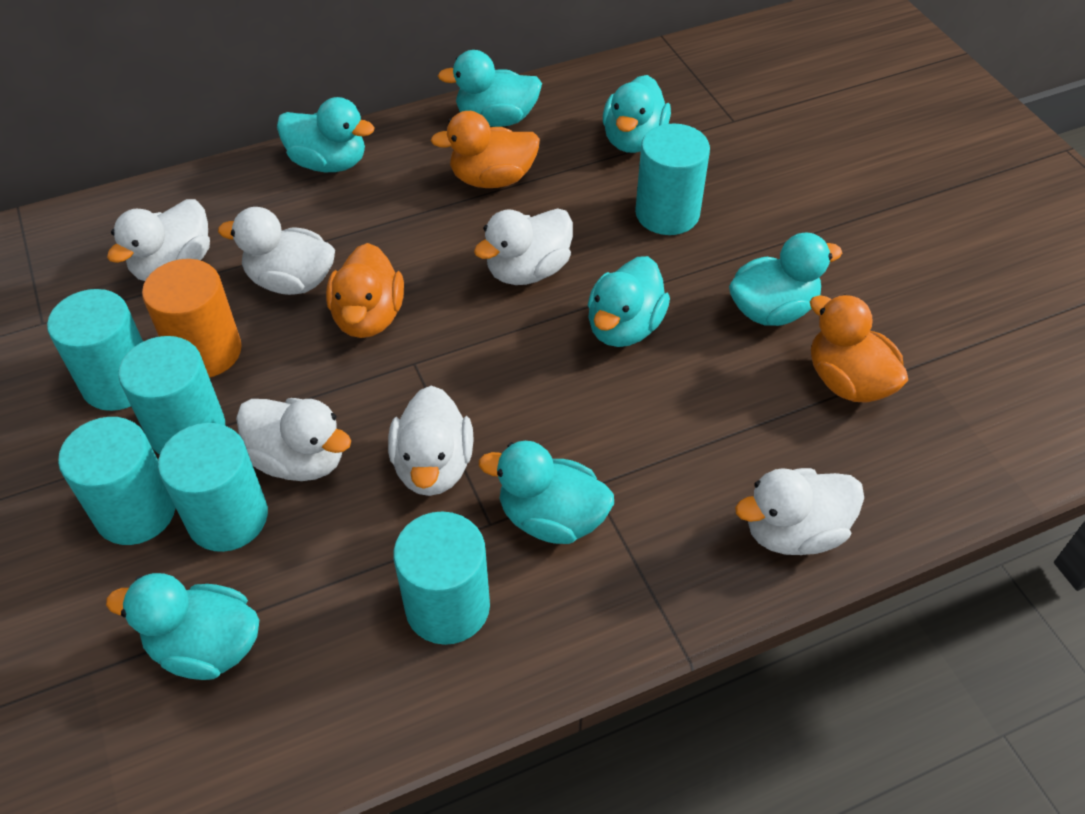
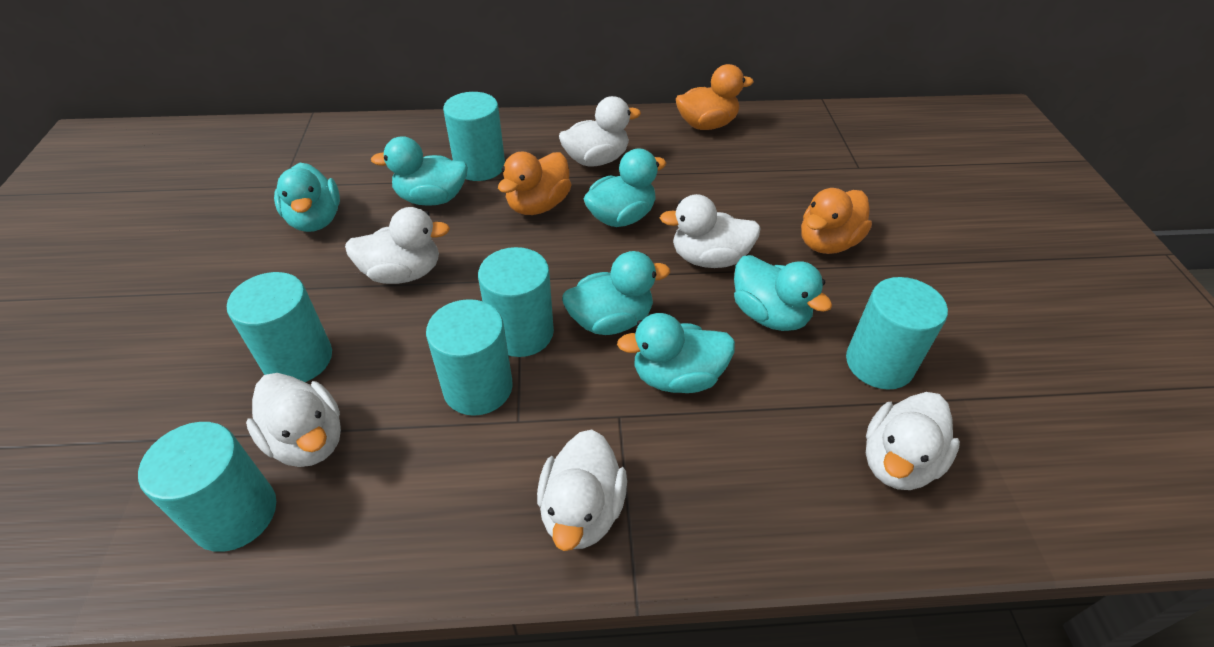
orange cylinder: 1 -> 0
turquoise duck: 7 -> 6

